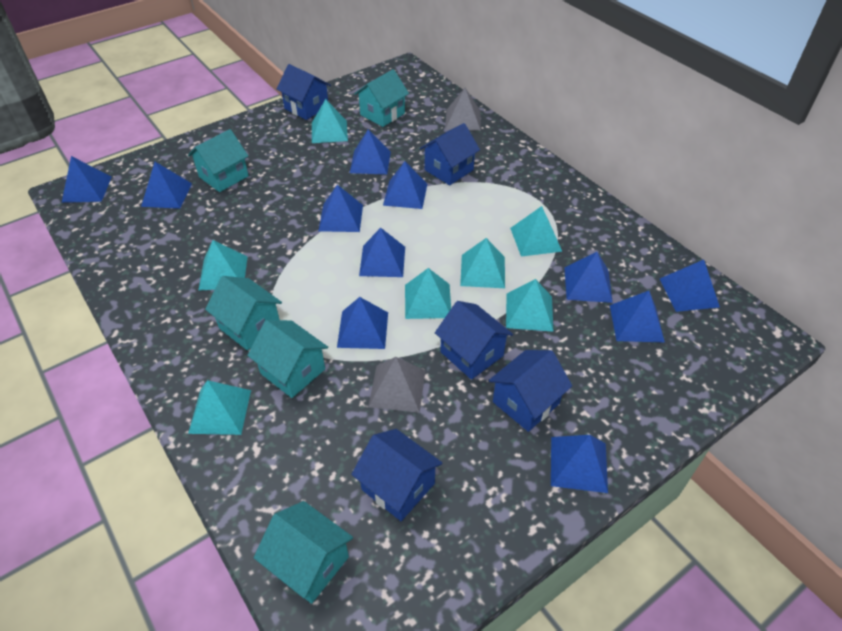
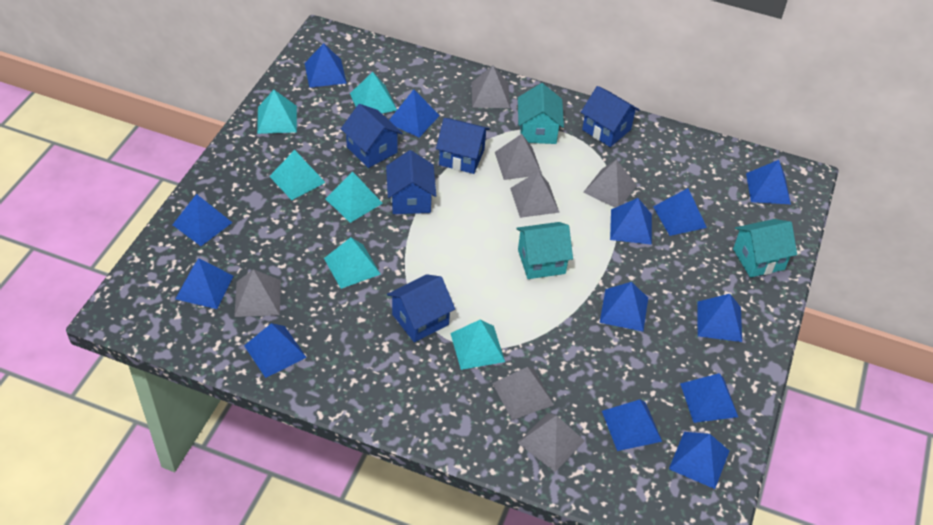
blue pyramid: 11 -> 13
grey pyramid: 2 -> 7
turquoise house: 5 -> 3
turquoise pyramid: 7 -> 6

